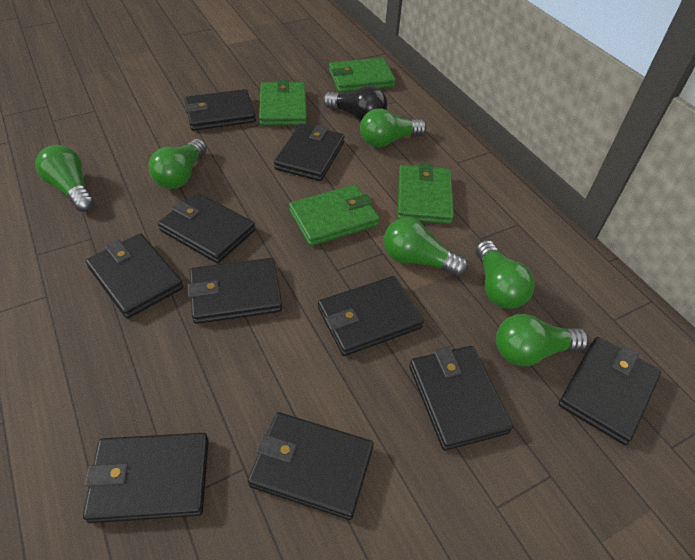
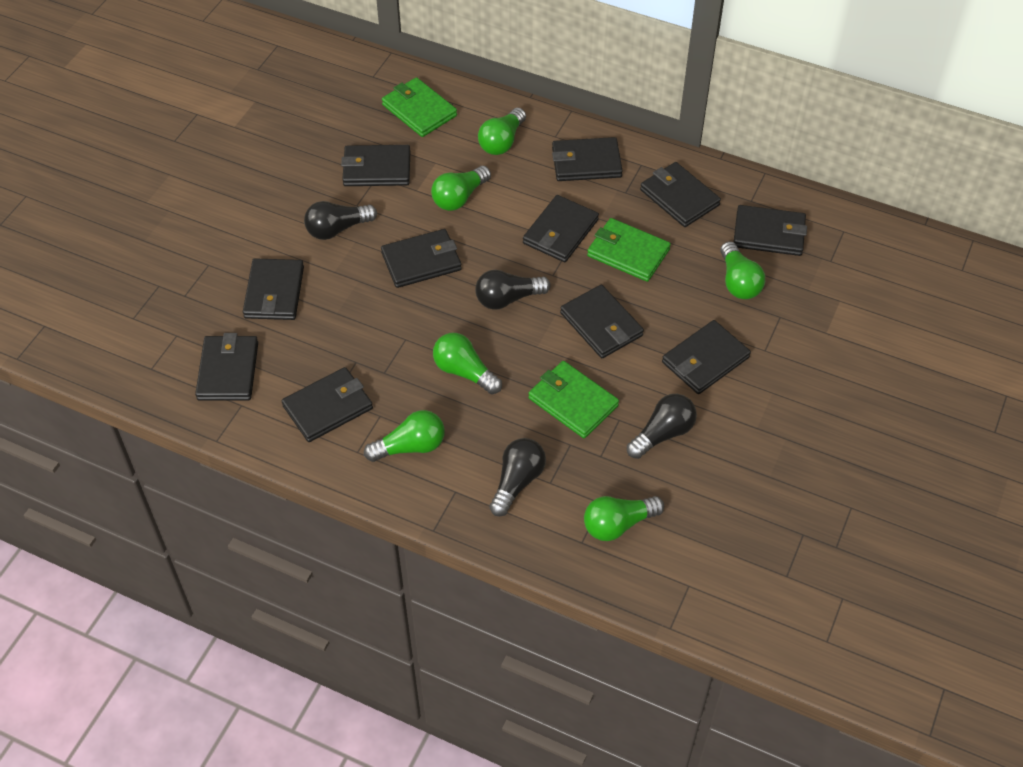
black light bulb: 1 -> 4
black wallet: 10 -> 11
green wallet: 4 -> 3

